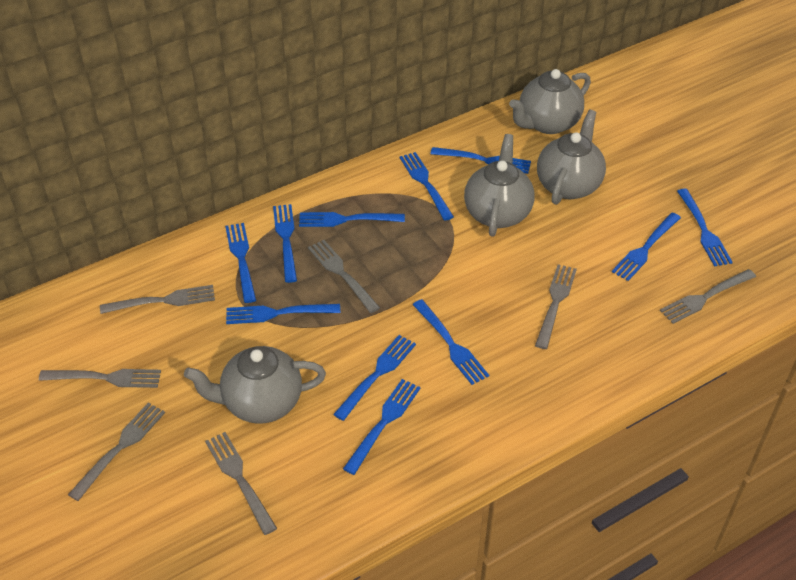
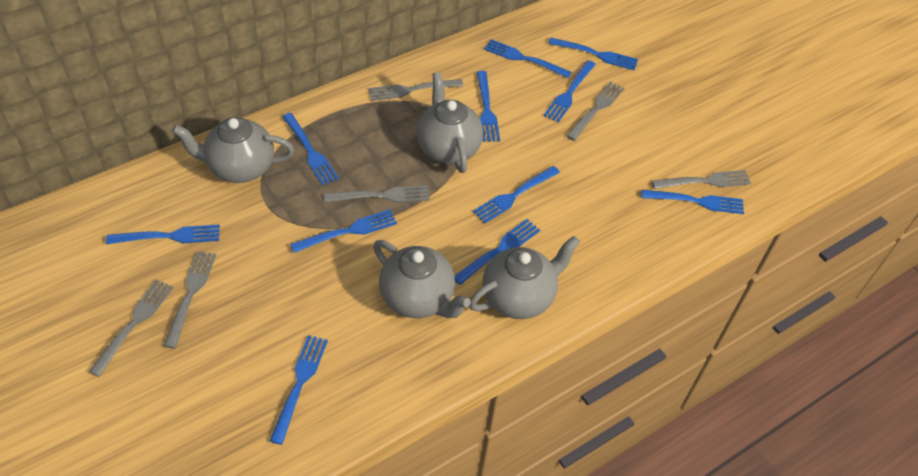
grey fork: 7 -> 6

